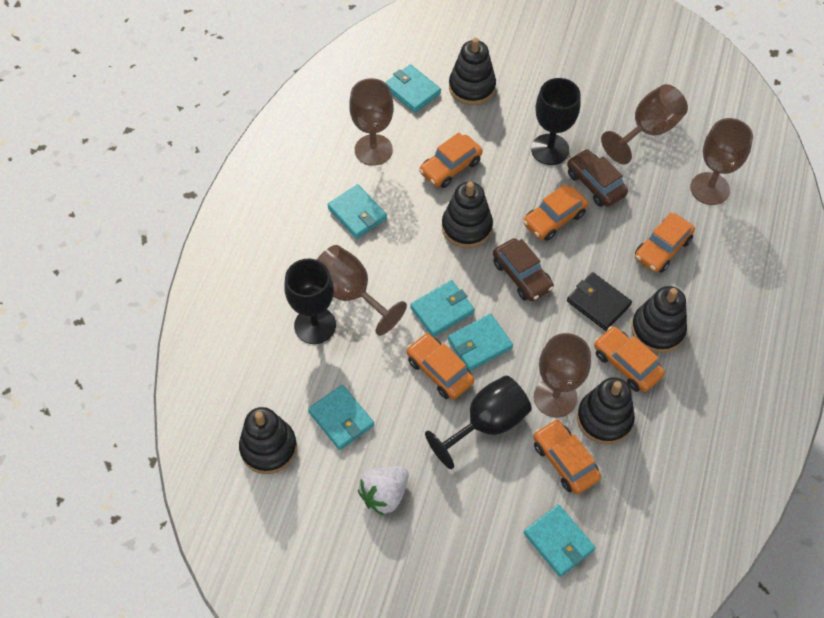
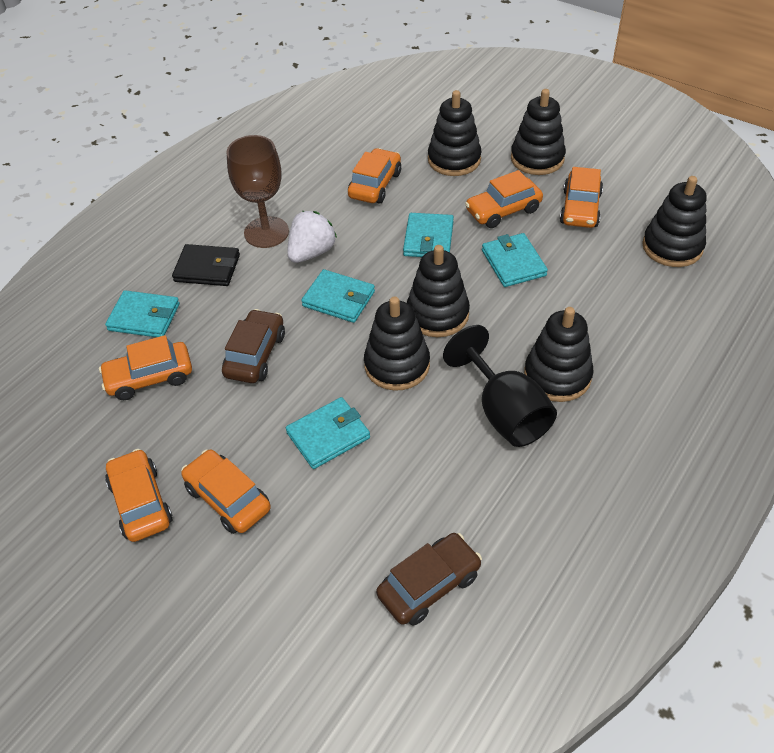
black goblet: 3 -> 1
black stacking toy: 5 -> 6
brown goblet: 5 -> 1
turquoise wallet: 6 -> 5

